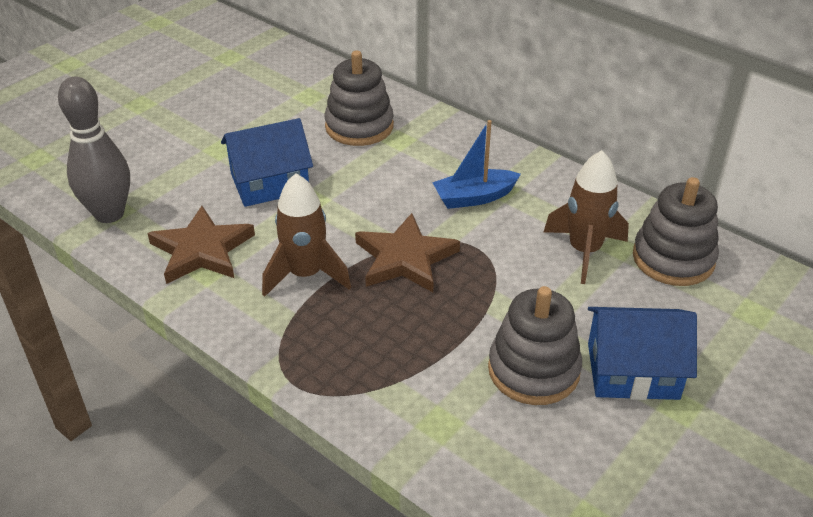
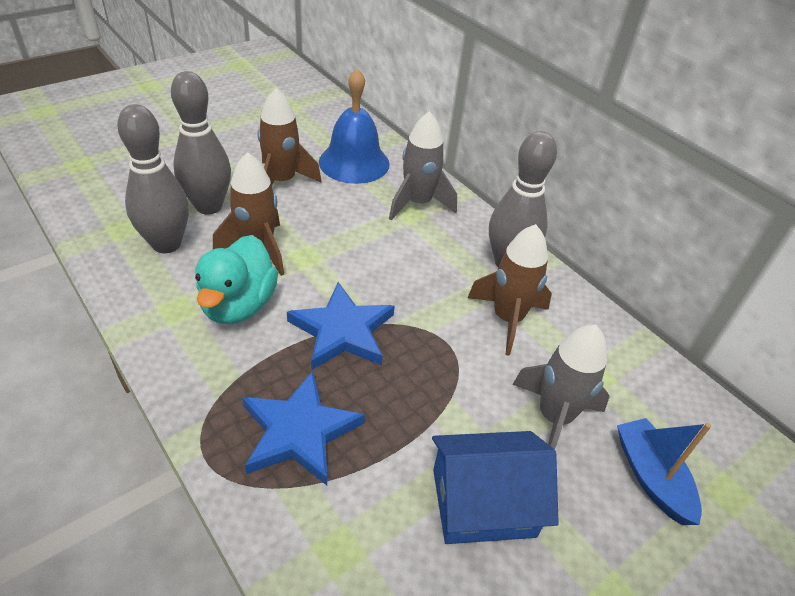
blue bell: 0 -> 1
blue house: 2 -> 1
blue star: 0 -> 2
brown rocket: 2 -> 3
brown star: 2 -> 0
grey bowling pin: 1 -> 3
grey rocket: 0 -> 2
grey stacking toy: 3 -> 0
turquoise duck: 0 -> 1

